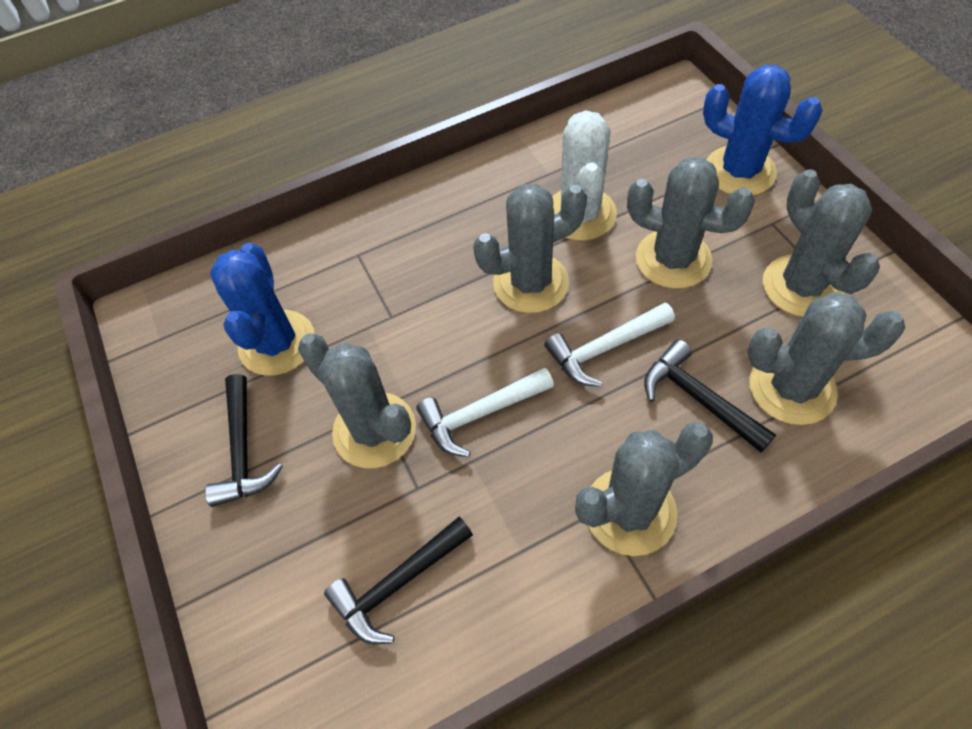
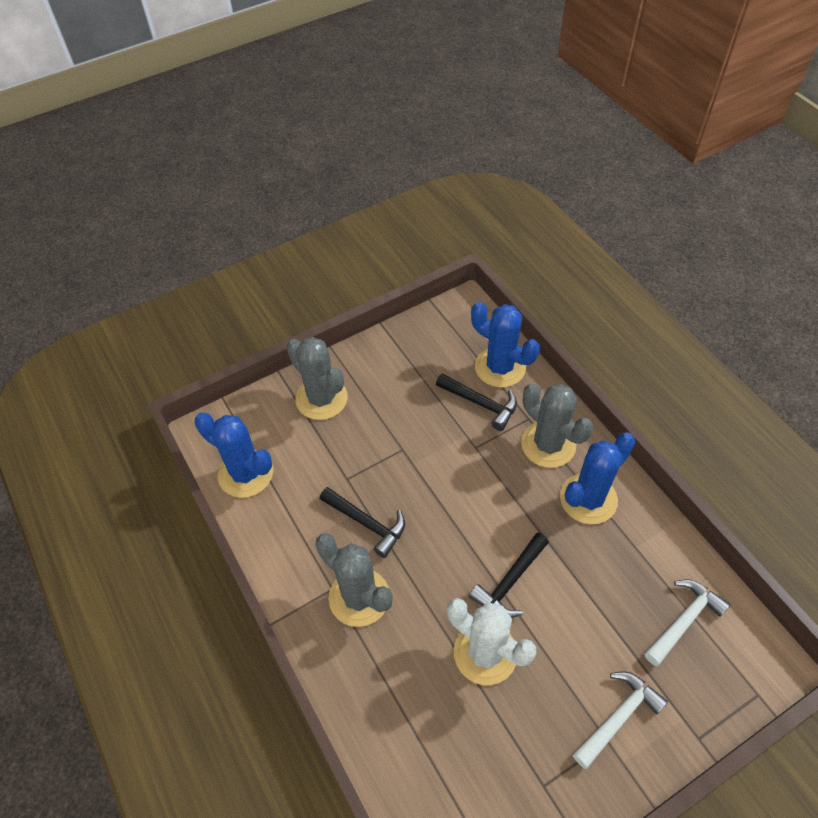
blue cactus: 2 -> 3
grey cactus: 6 -> 3

